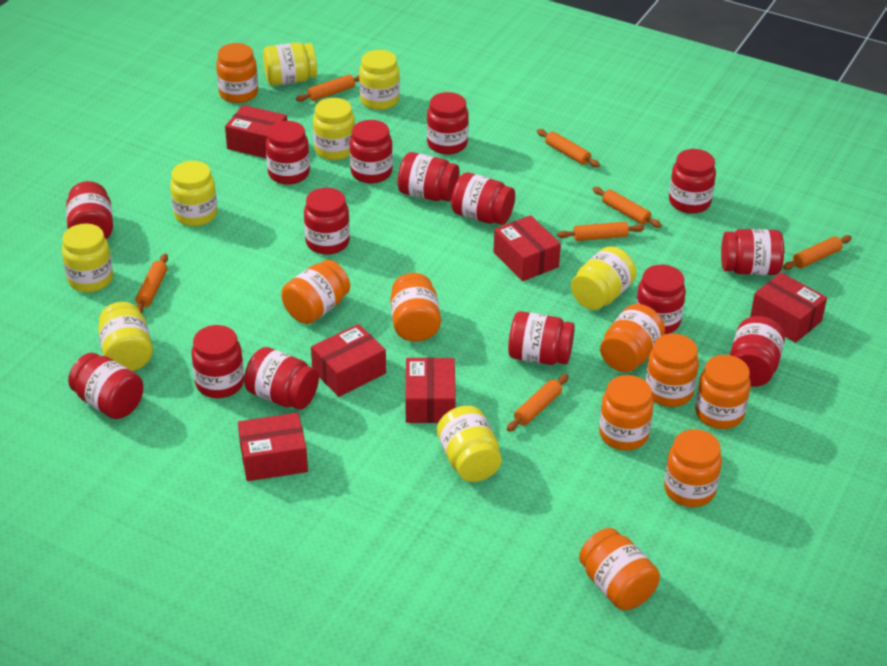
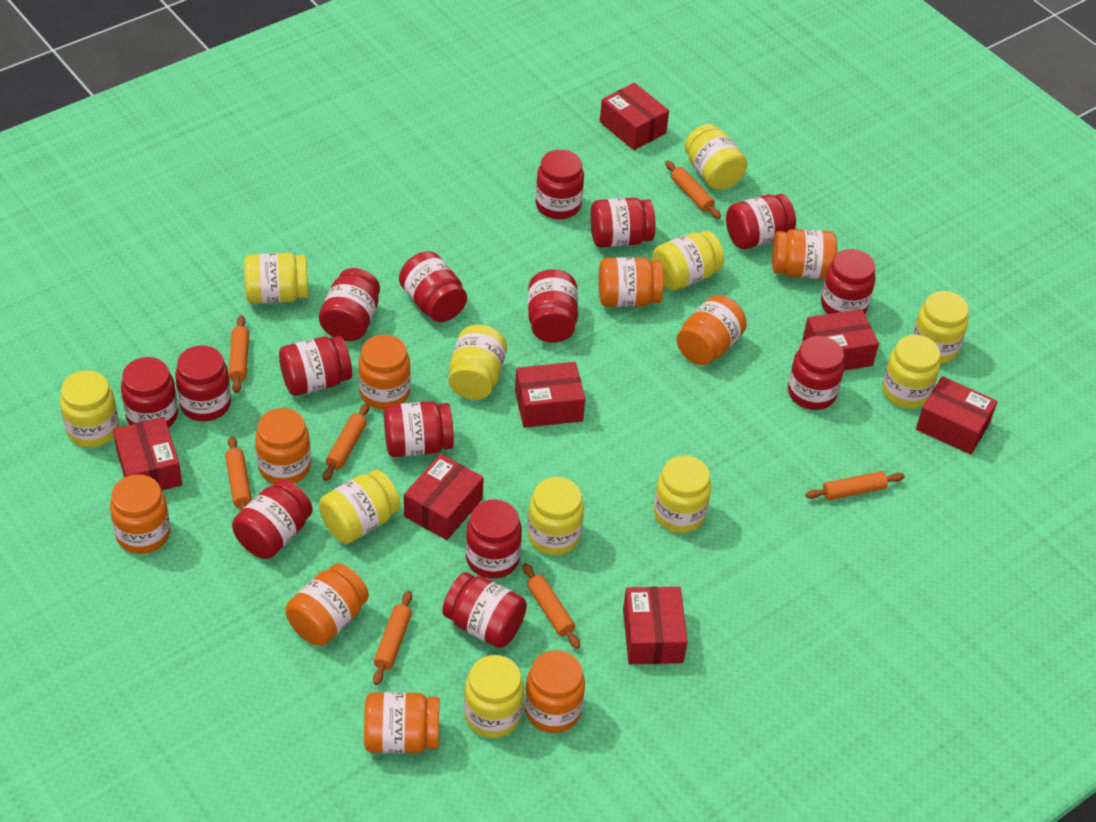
red box: 6 -> 7
yellow jar: 8 -> 11

